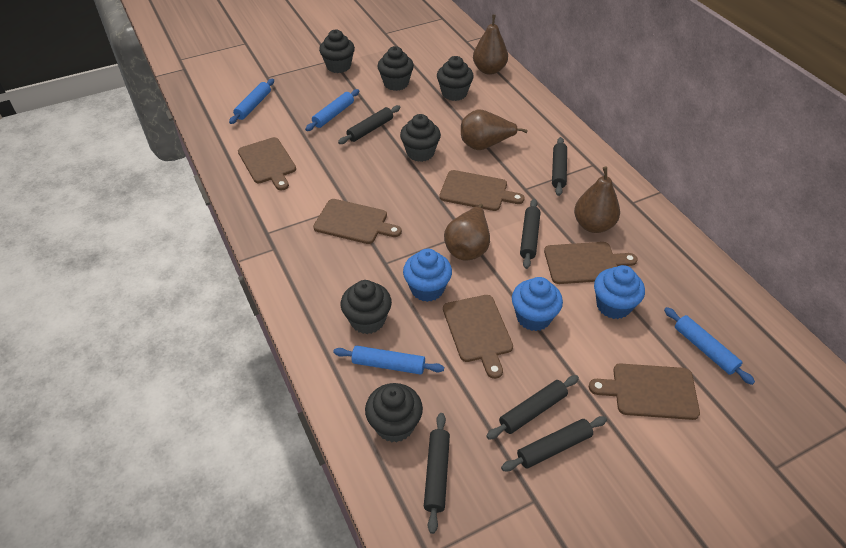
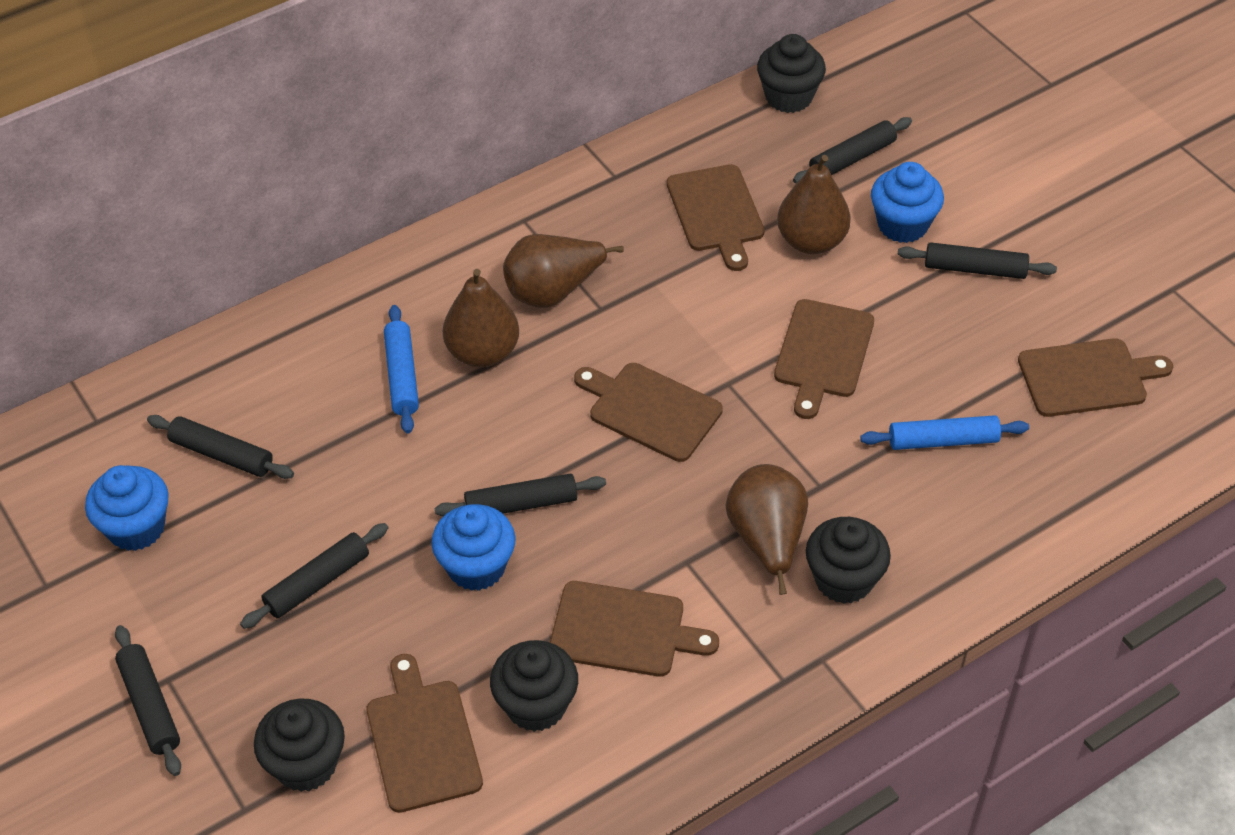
black cupcake: 6 -> 4
blue rolling pin: 4 -> 2

